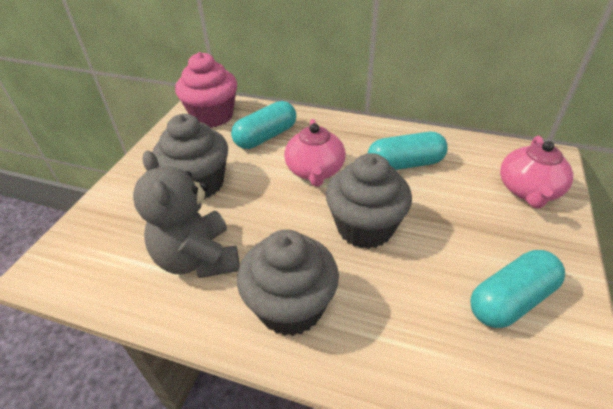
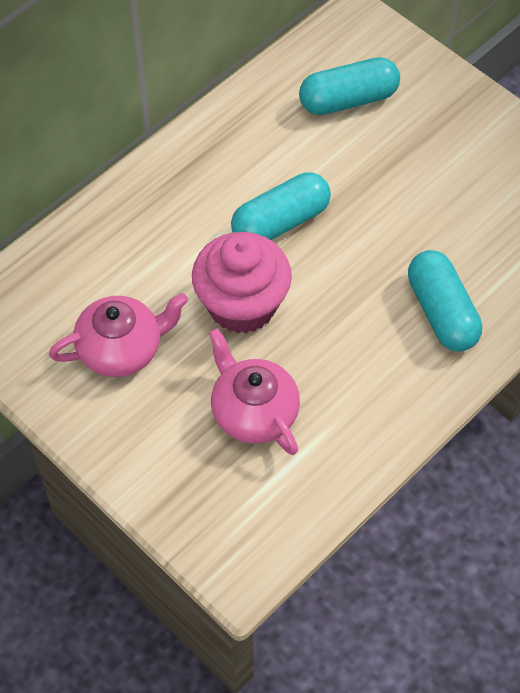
grey cupcake: 3 -> 0
grey teddy bear: 1 -> 0

